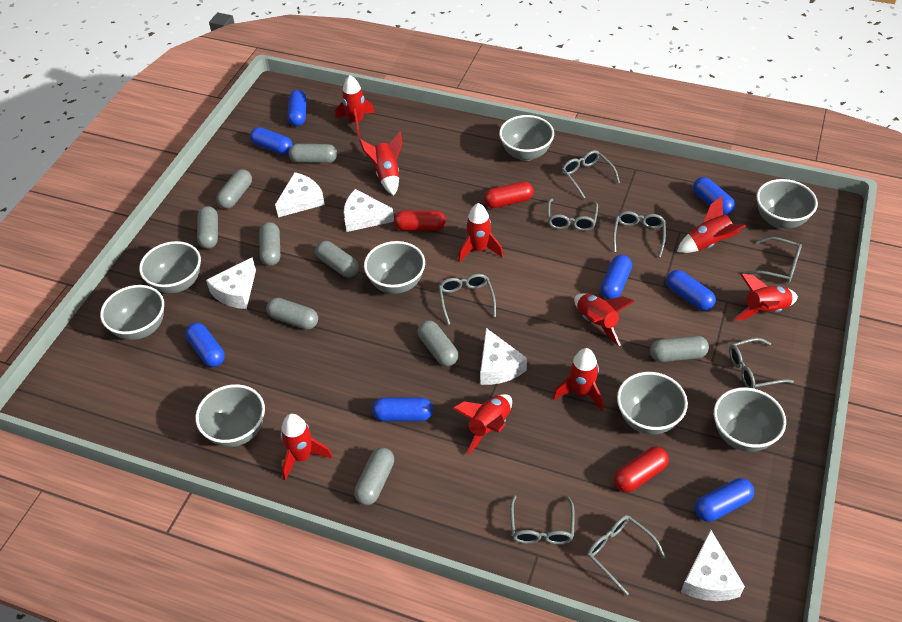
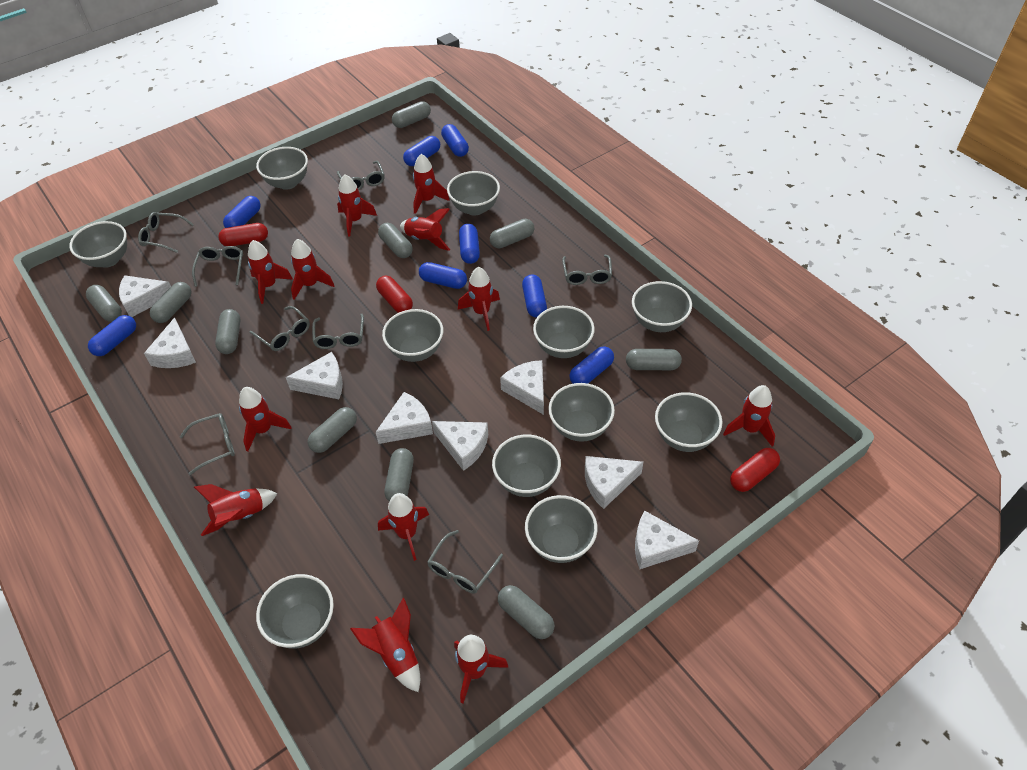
grey bowl: 8 -> 11
grey capsule: 9 -> 10
red rocket: 9 -> 12
white cheese: 5 -> 8

